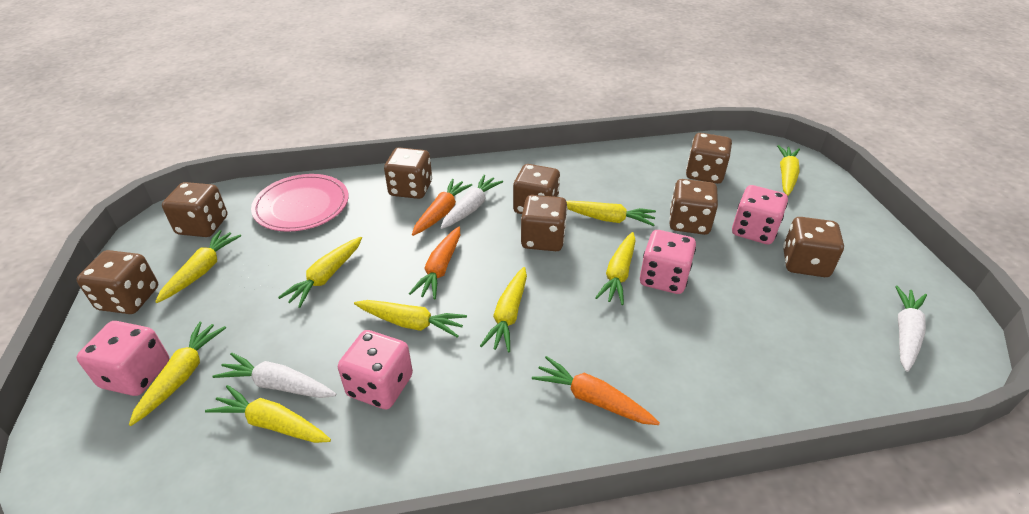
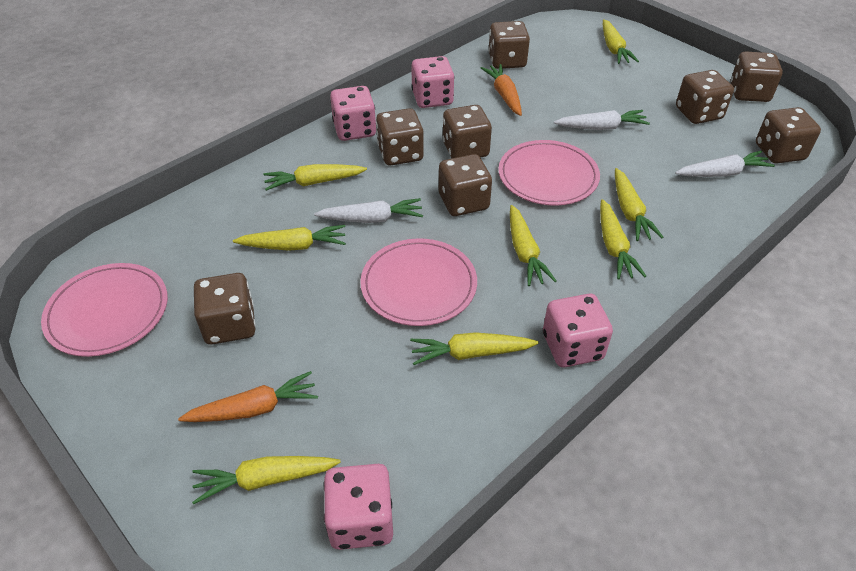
orange carrot: 3 -> 2
pink plate: 1 -> 3
yellow carrot: 9 -> 8

